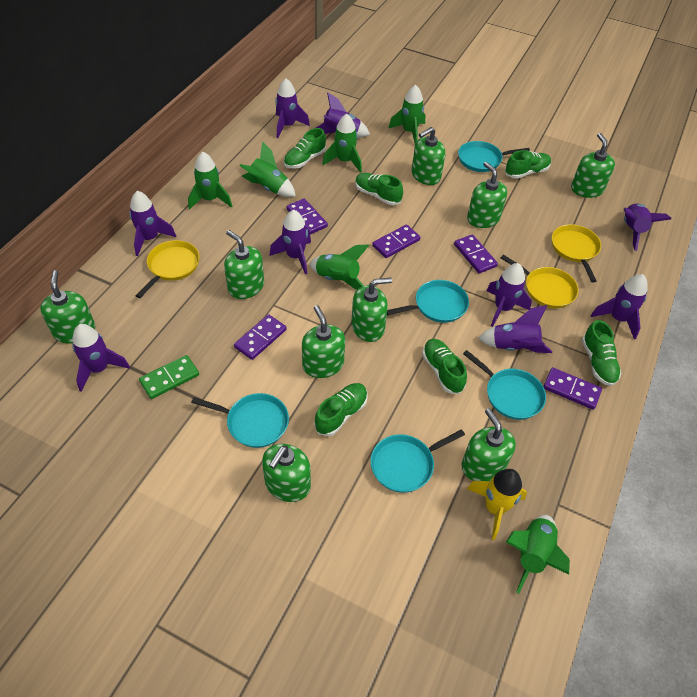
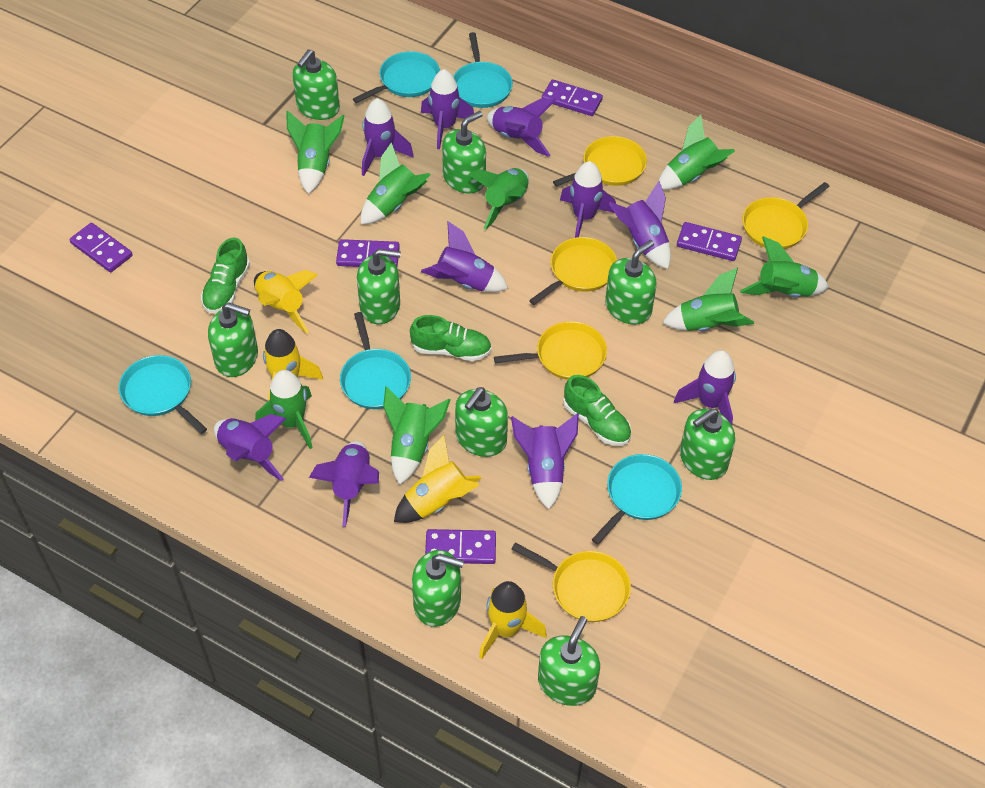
green domino: 1 -> 0
green rocket: 6 -> 8
green shoe: 6 -> 3
purple rocket: 9 -> 10
yellow pan: 3 -> 5
yellow rocket: 1 -> 4

